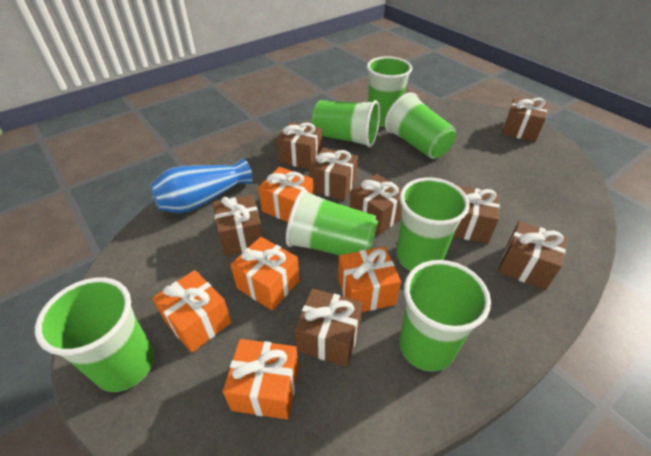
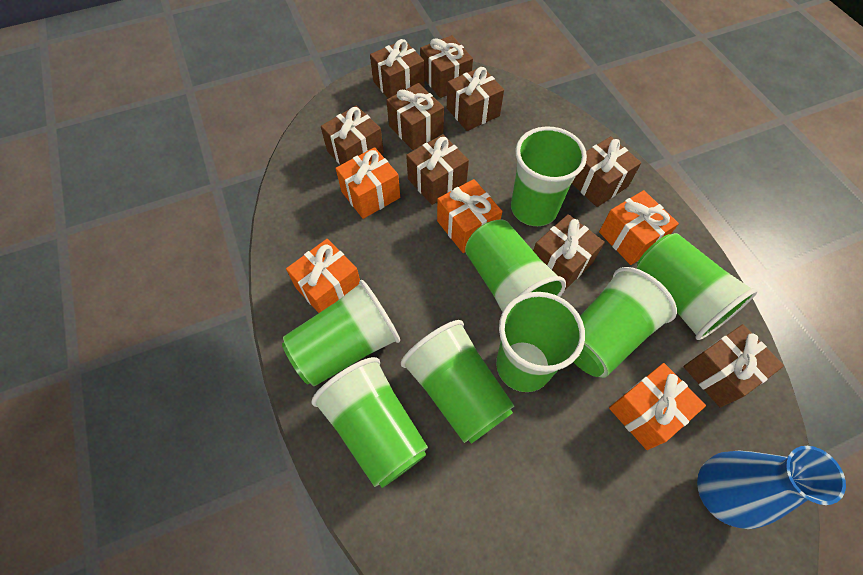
brown gift: 8 -> 9
green cup: 7 -> 8

